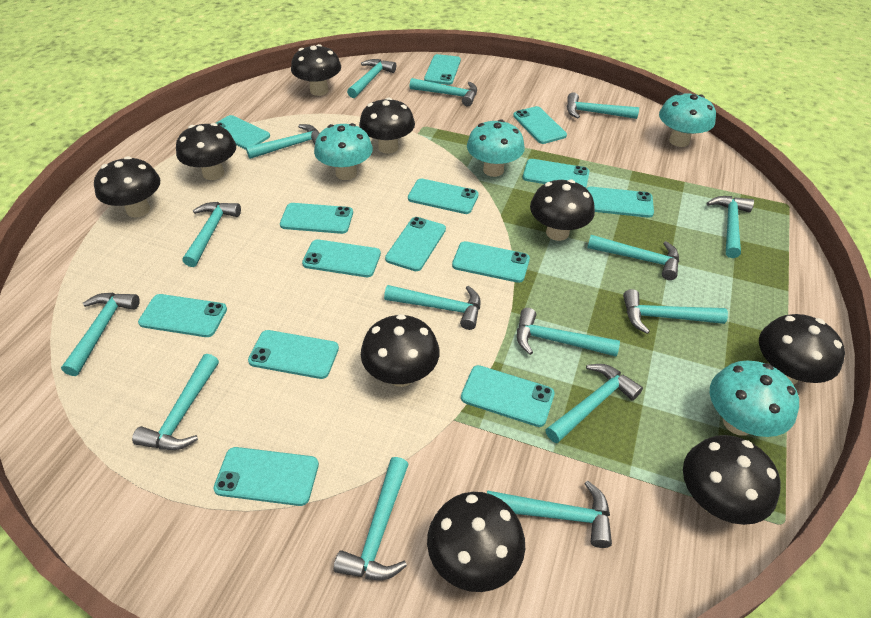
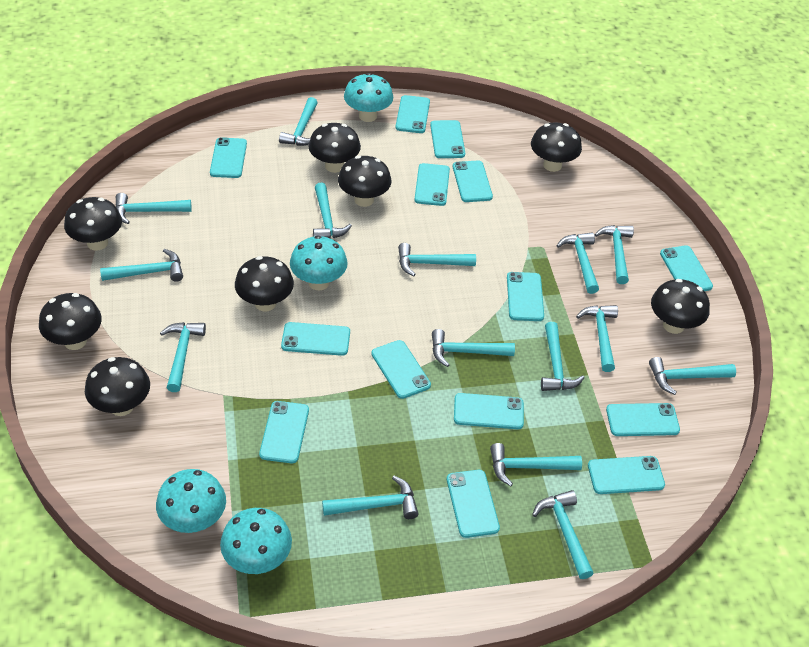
black mushroom: 9 -> 8

